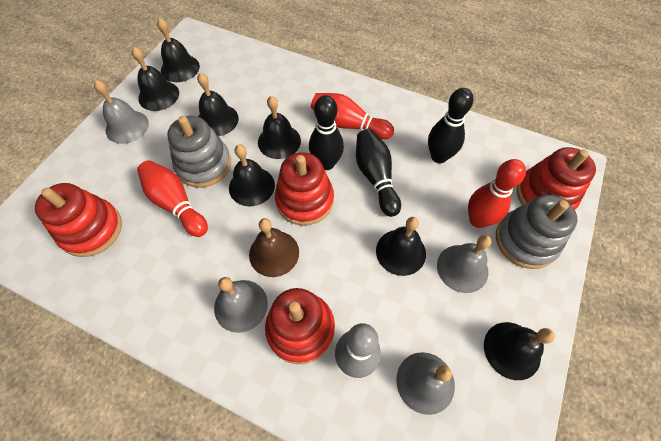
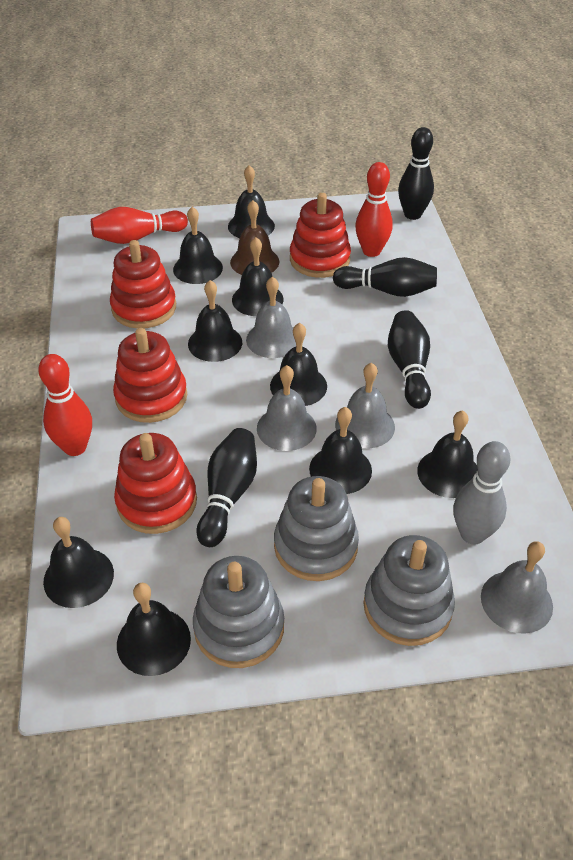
black bell: 7 -> 9
black bowling pin: 3 -> 4
grey stacking toy: 2 -> 3

